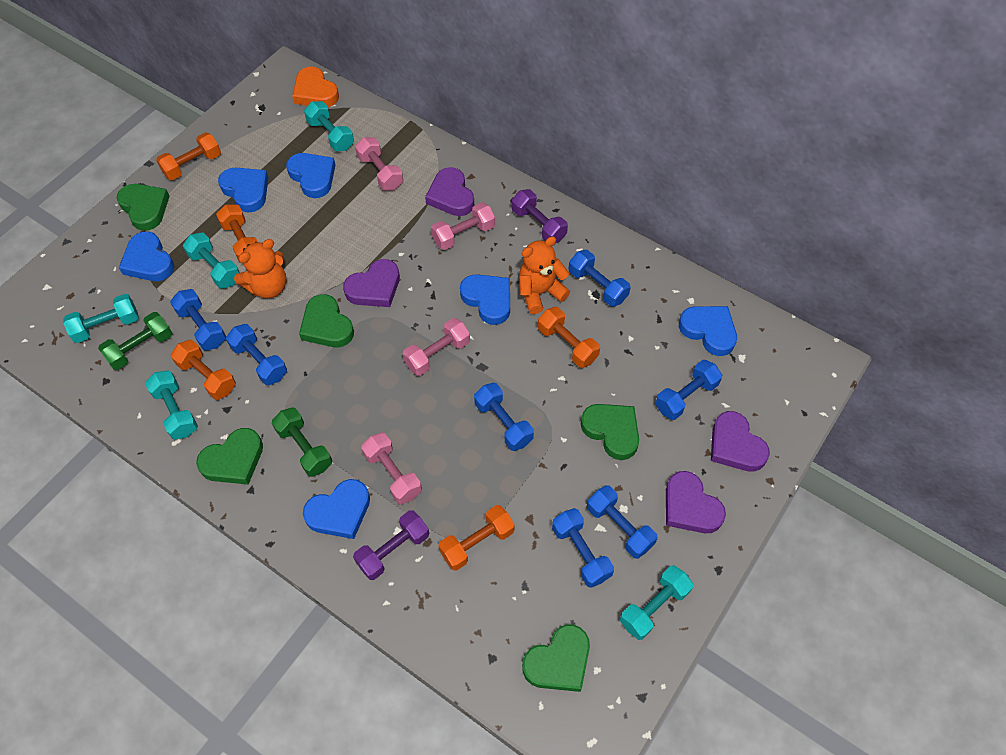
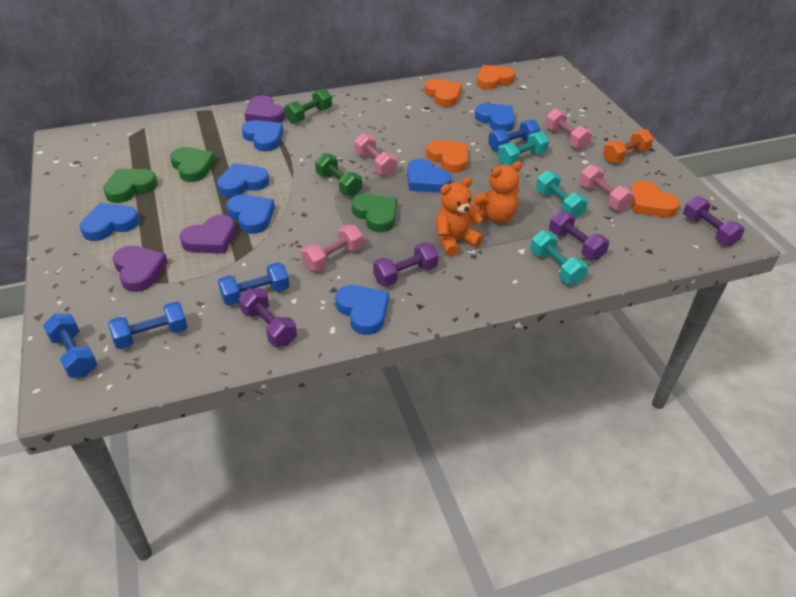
blue dumbbell: 7 -> 4
blue heart: 6 -> 7
green heart: 5 -> 3
orange dumbbell: 5 -> 1
orange heart: 1 -> 4
purple dumbbell: 2 -> 4
purple heart: 4 -> 3
turquoise dumbbell: 5 -> 3

